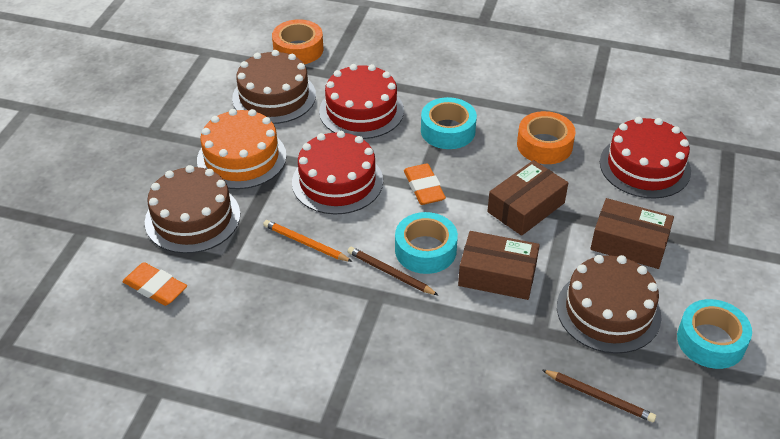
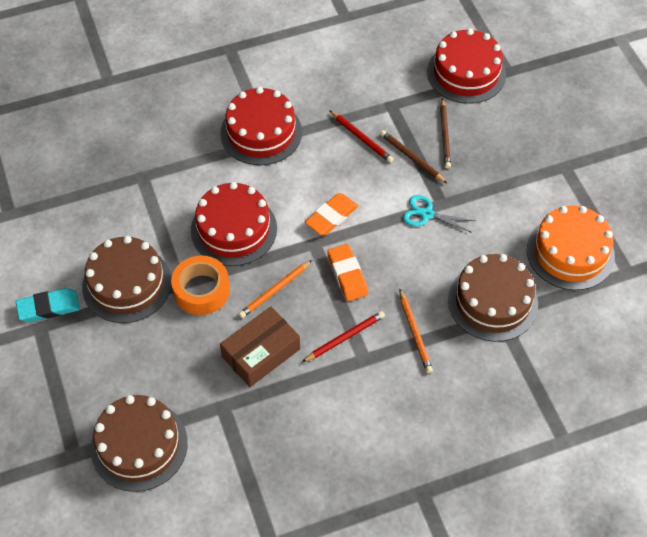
brown box: 3 -> 1
orange pencil: 1 -> 2
orange tape: 2 -> 1
red pencil: 0 -> 2
turquoise eraser: 0 -> 1
turquoise scissors: 0 -> 1
turquoise tape: 3 -> 0

